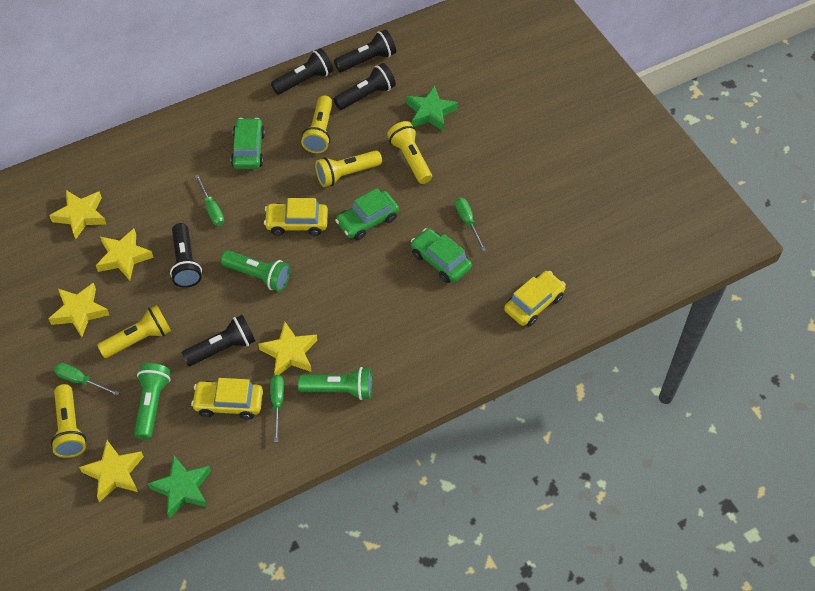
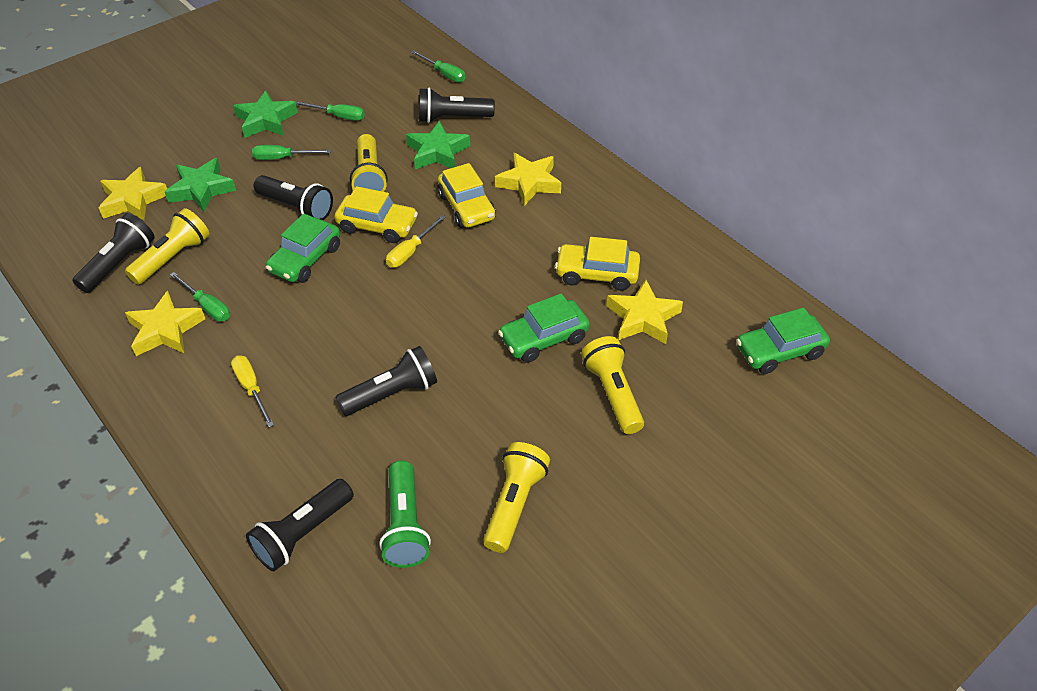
green flashlight: 3 -> 1
green star: 2 -> 3
yellow flashlight: 5 -> 4
yellow screwdriver: 0 -> 2
yellow star: 5 -> 4

